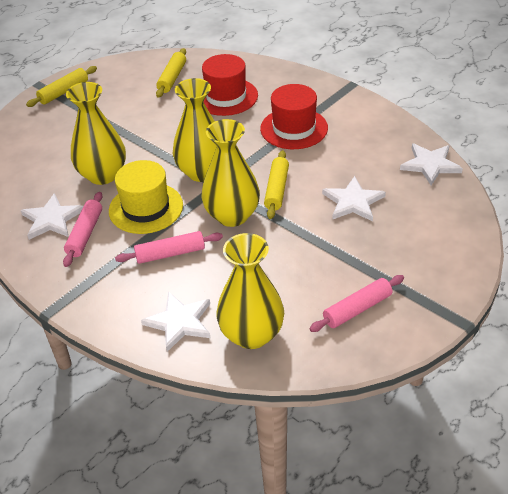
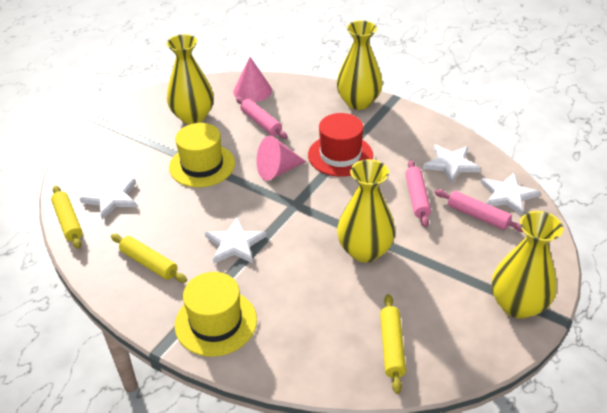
pink cone: 0 -> 2
red hat: 2 -> 1
yellow hat: 1 -> 2

